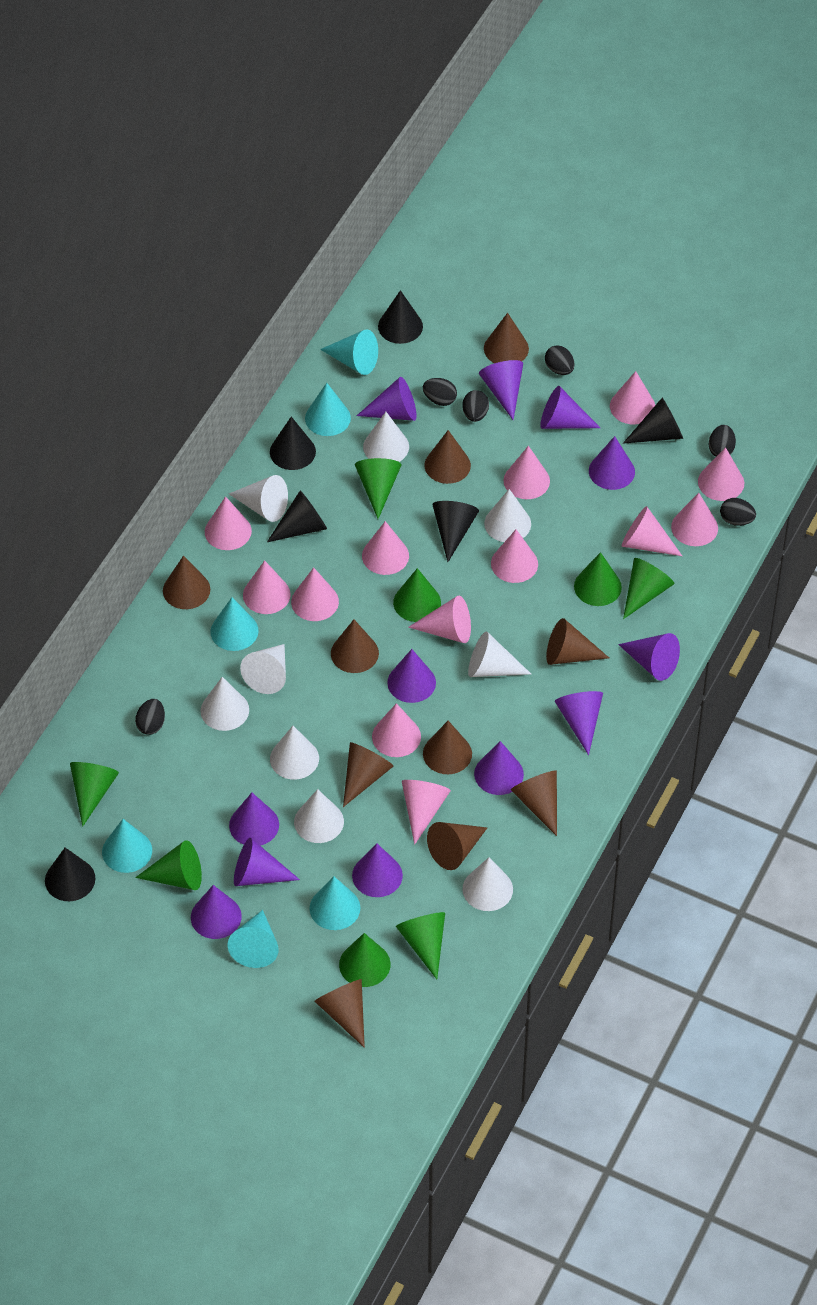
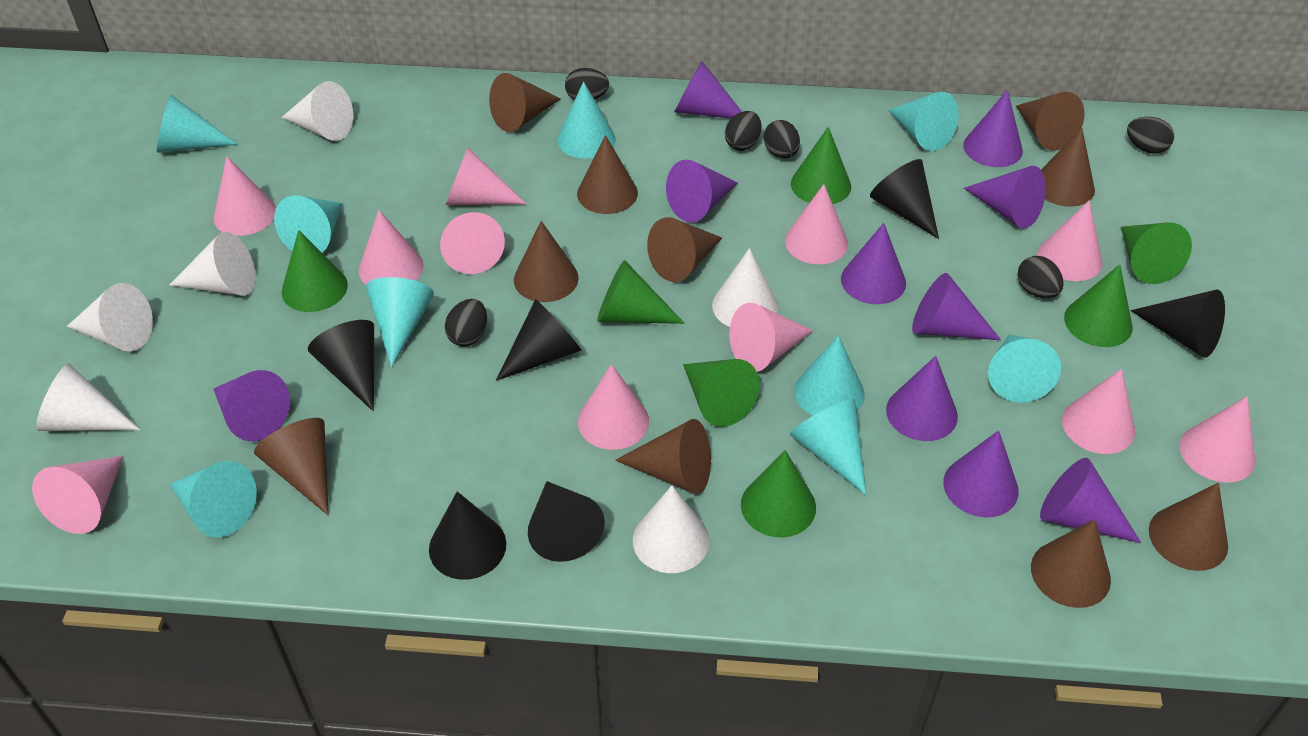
green cone: 8 -> 7
pink cone: 13 -> 11
purple cone: 12 -> 10
turquoise cone: 6 -> 9
white cone: 9 -> 6

